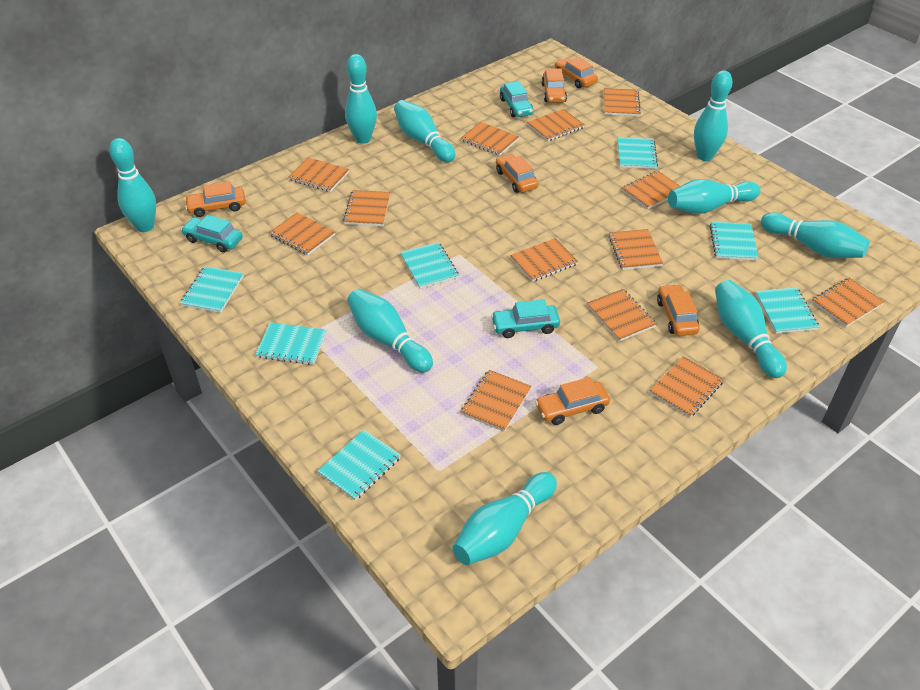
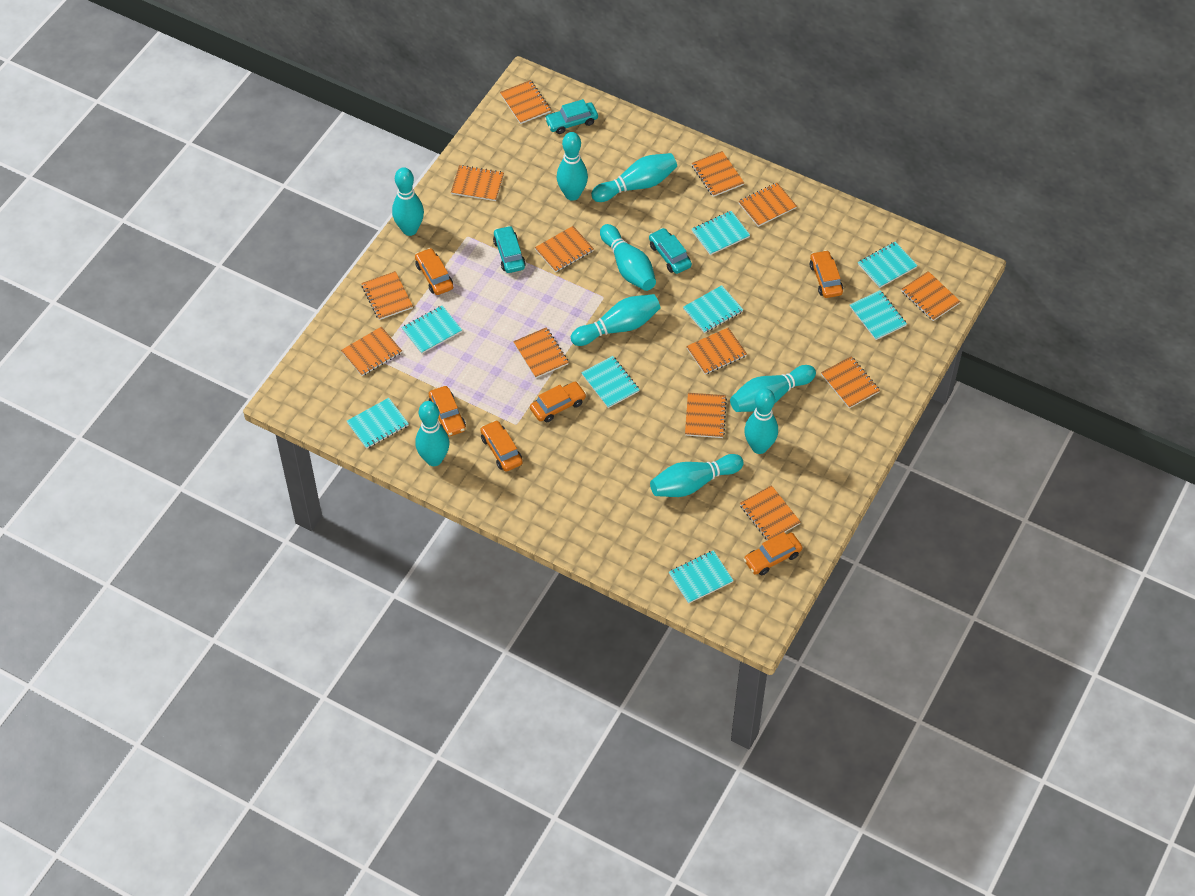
turquoise notebook: 7 -> 8

